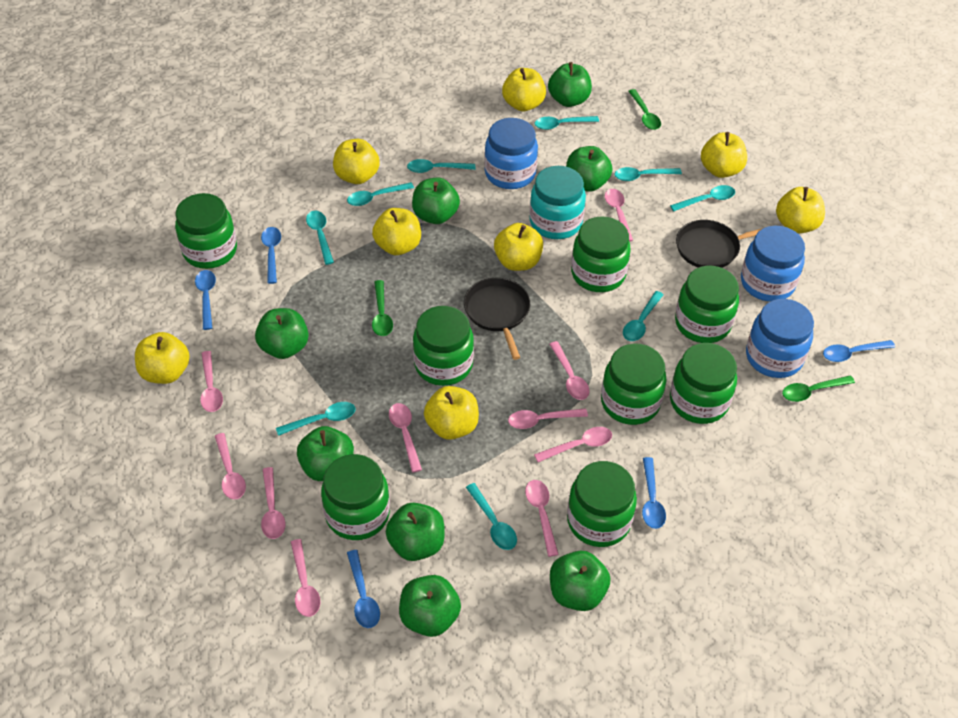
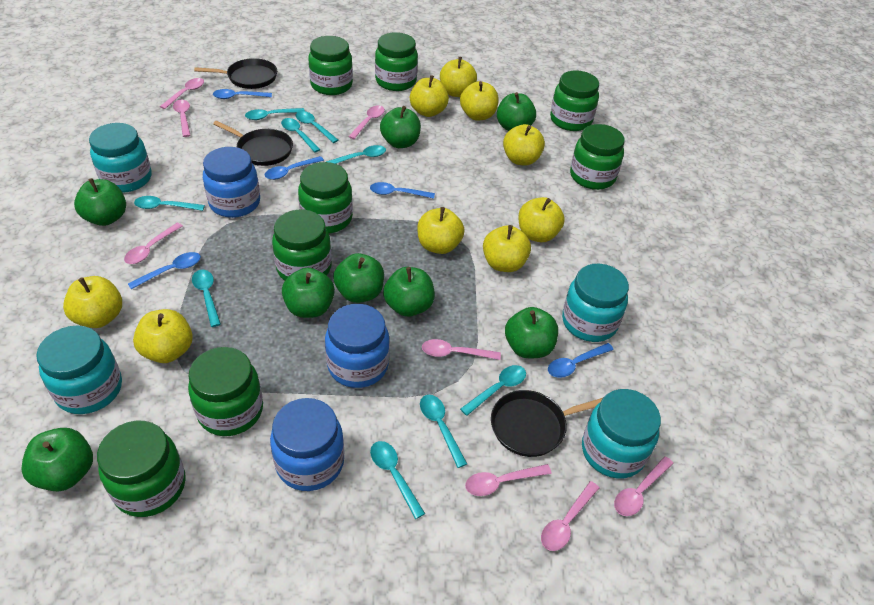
black pan: 2 -> 3
green spoon: 3 -> 0
pink spoon: 10 -> 8
turquoise jar: 1 -> 4
yellow apple: 8 -> 9

